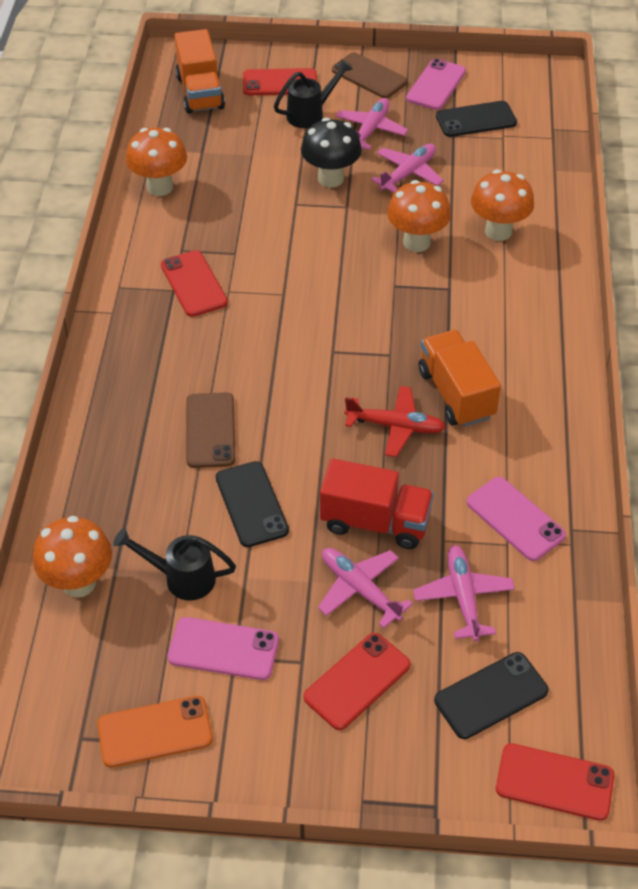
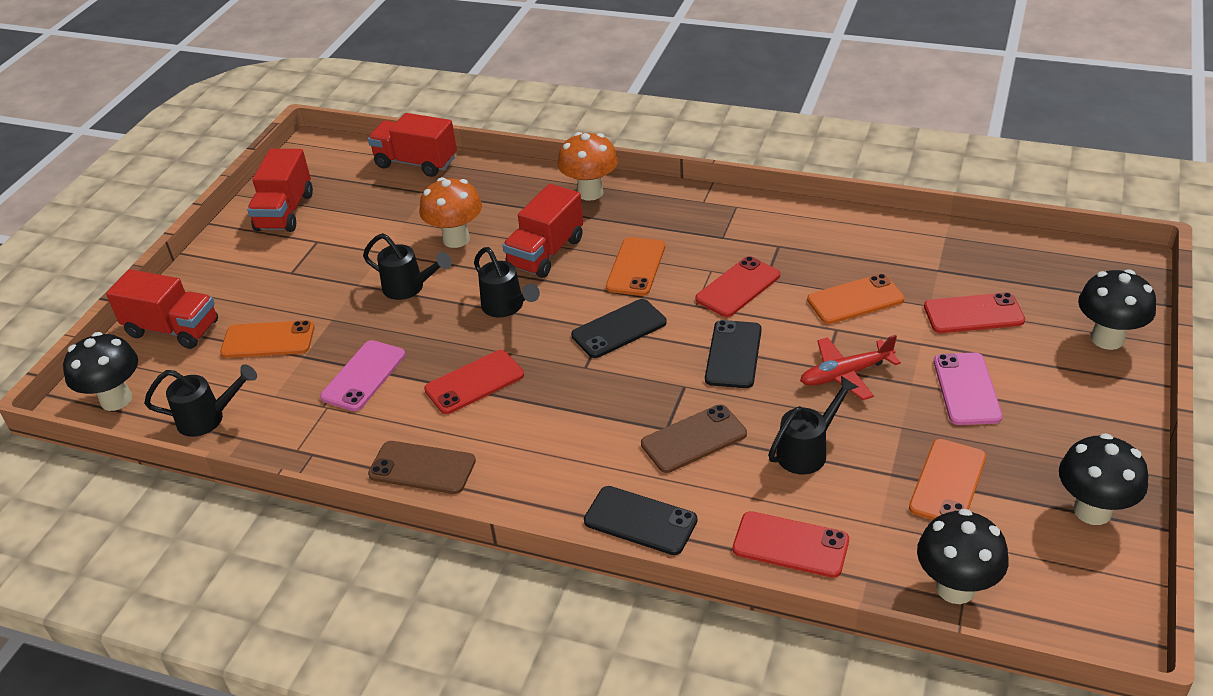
black mushroom: 1 -> 4
black watering can: 2 -> 4
orange mushroom: 4 -> 2
orange phone: 1 -> 4
orange truck: 2 -> 0
pink phone: 3 -> 2
pink plane: 4 -> 0
red truck: 1 -> 4

